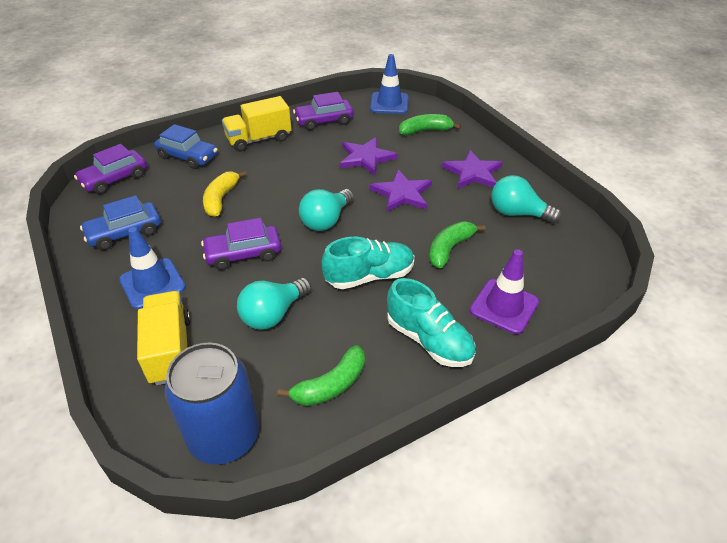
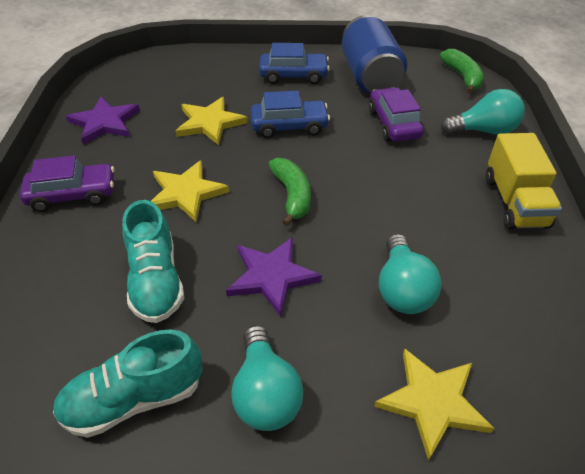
blue traffic cone: 2 -> 0
green banana: 3 -> 2
purple car: 3 -> 2
purple star: 3 -> 2
purple traffic cone: 1 -> 0
yellow banana: 1 -> 0
yellow star: 0 -> 3
yellow truck: 2 -> 1

